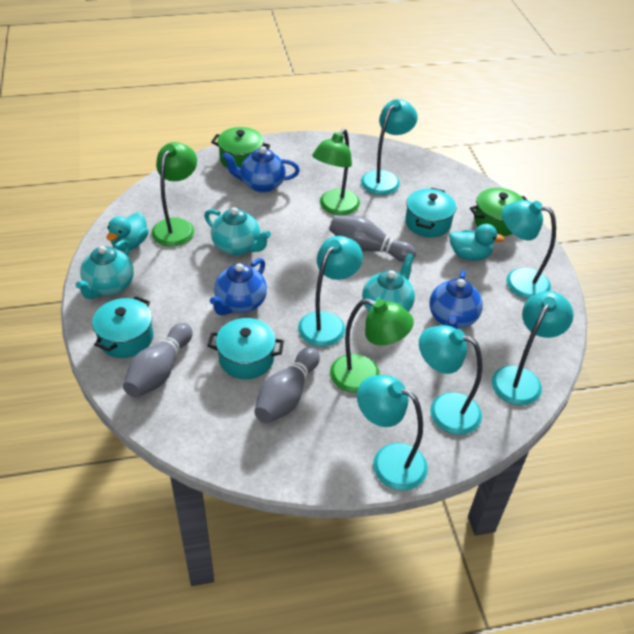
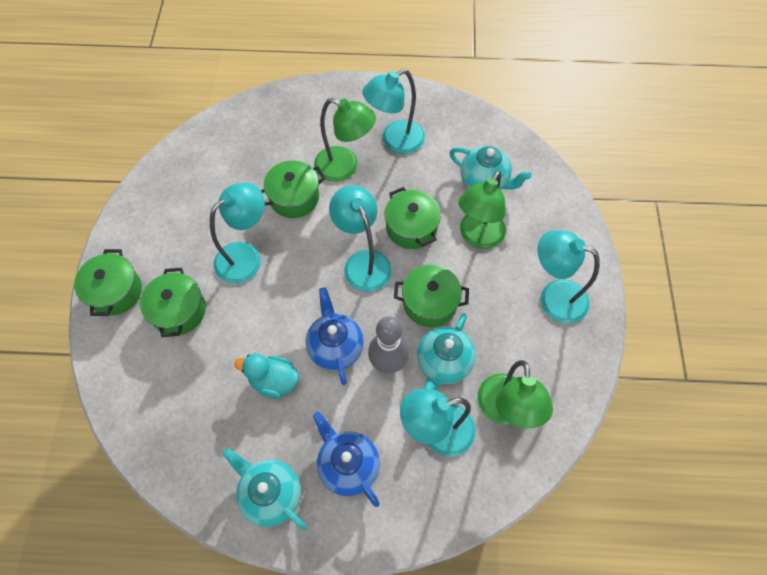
blue teapot: 3 -> 2
green pot: 2 -> 5
grey bowling pin: 3 -> 1
turquoise duck: 2 -> 1
turquoise lamp: 6 -> 5
turquoise pot: 3 -> 0

